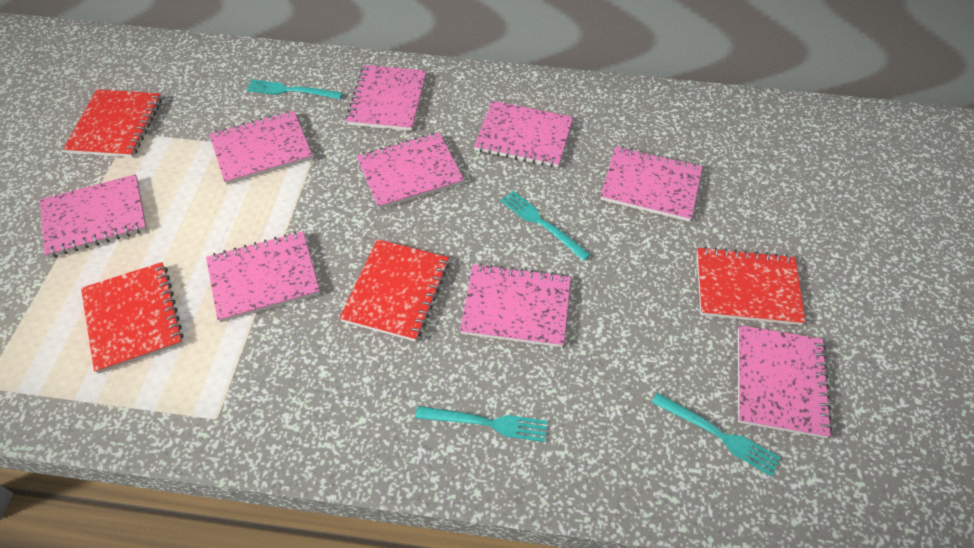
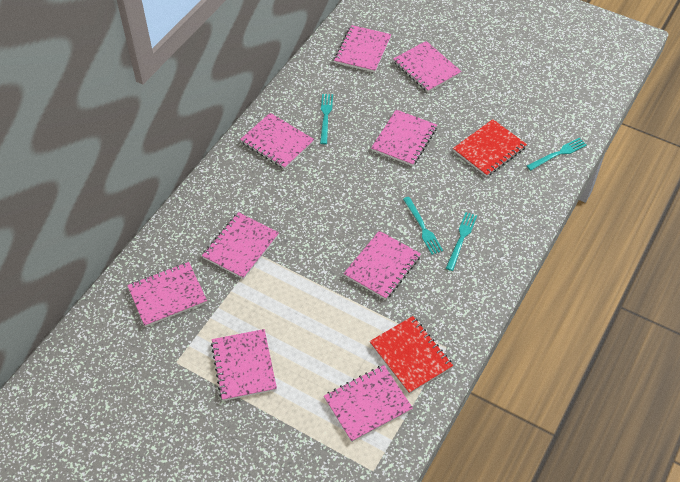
red notebook: 4 -> 2

